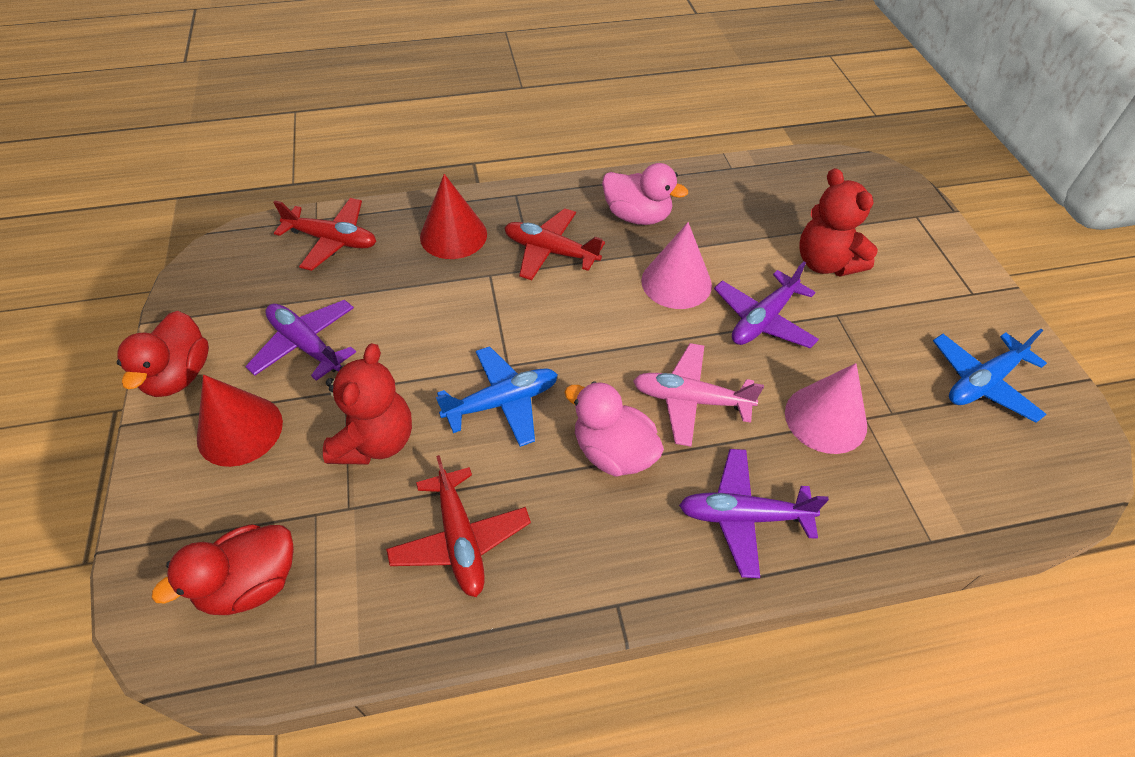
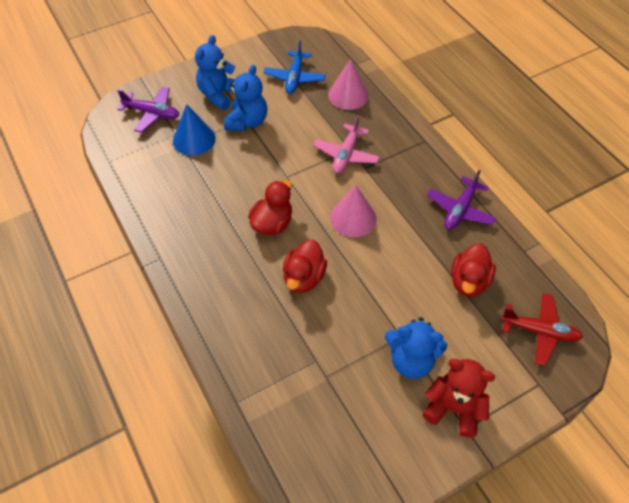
blue cone: 0 -> 1
blue plane: 2 -> 1
blue teddy bear: 0 -> 3
pink duck: 2 -> 0
purple plane: 3 -> 2
red cone: 2 -> 0
red duck: 2 -> 3
red plane: 3 -> 1
red teddy bear: 2 -> 1

